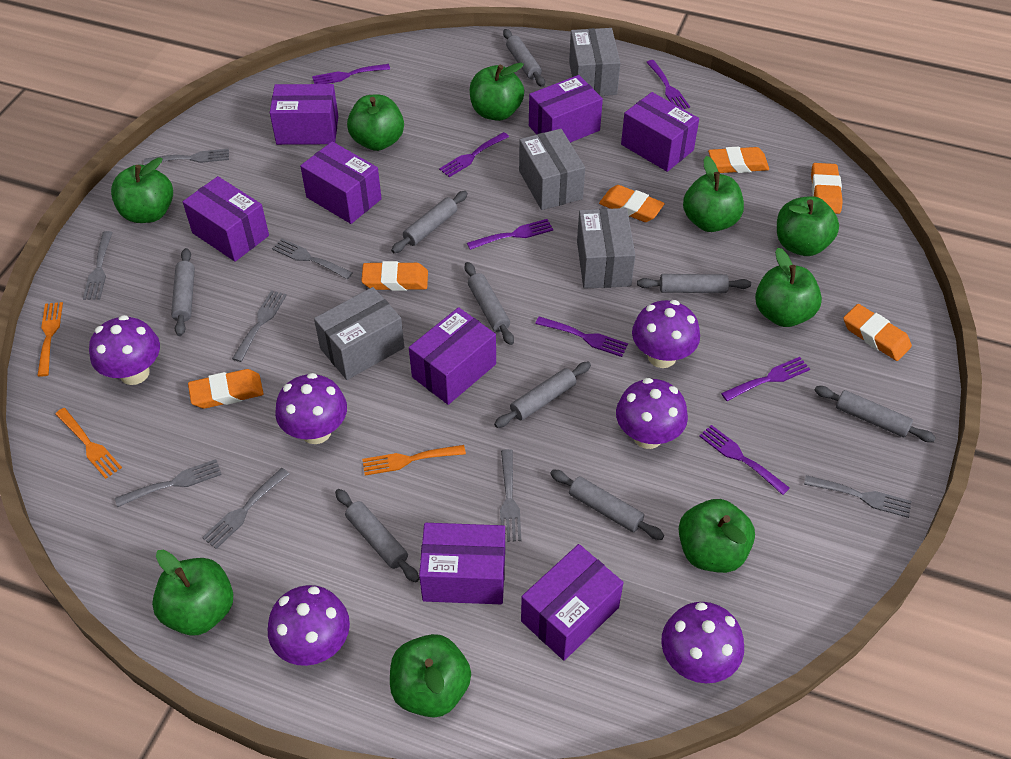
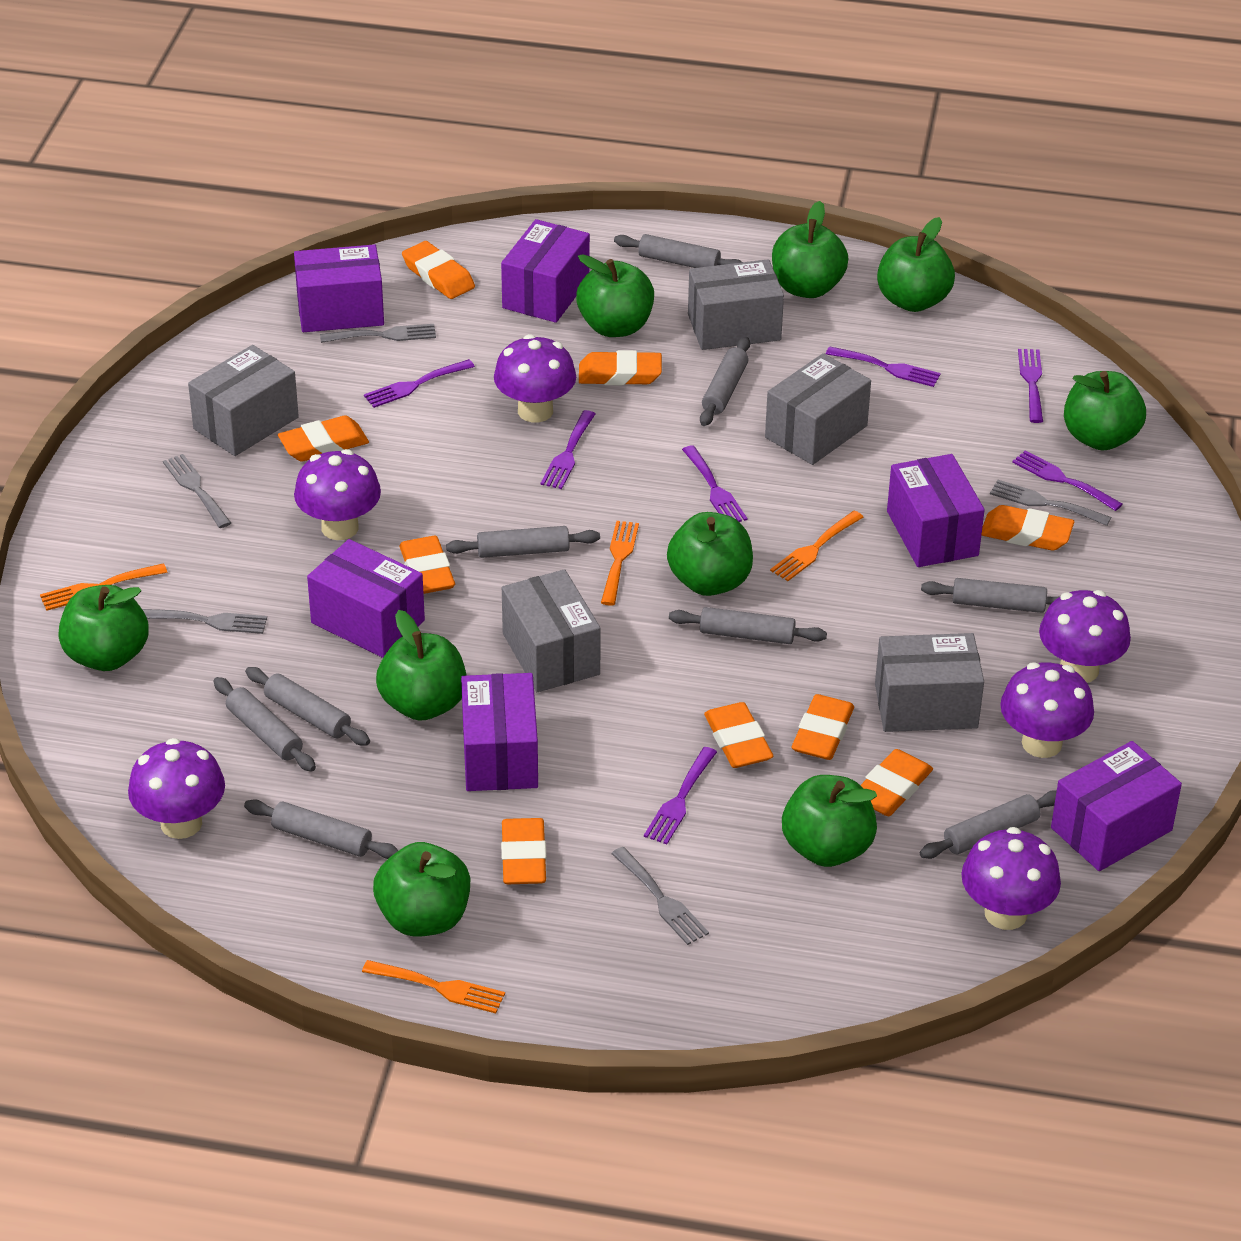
grey box: 4 -> 5
grey fork: 8 -> 5
orange eraser: 6 -> 9
orange fork: 3 -> 4
purple box: 8 -> 6

